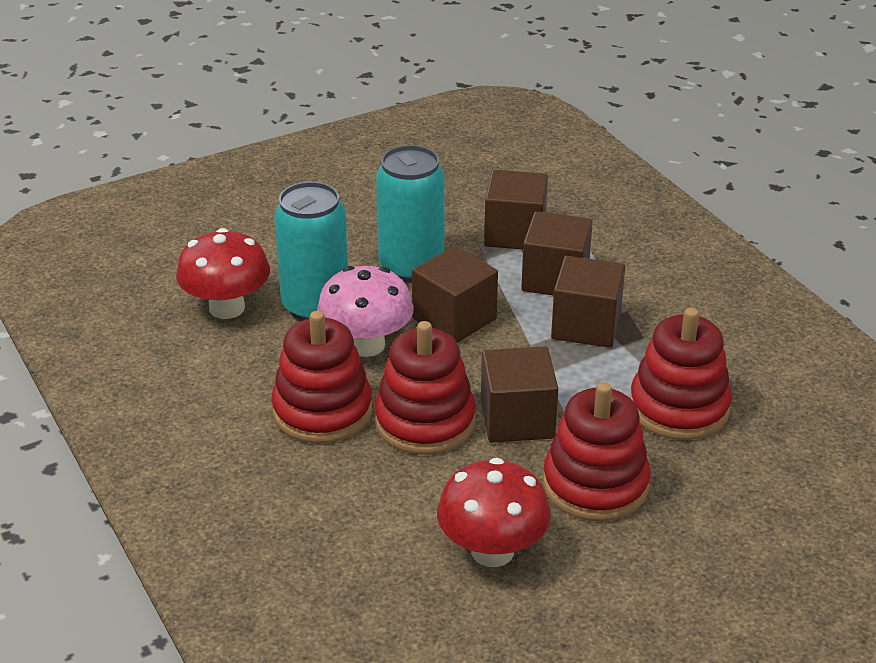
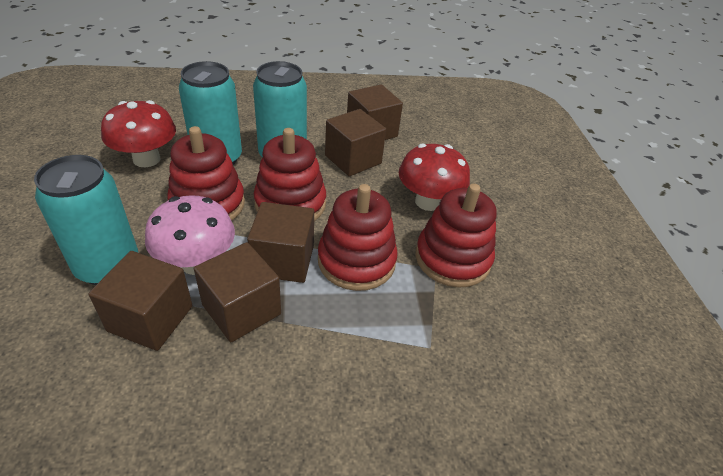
turquoise can: 2 -> 3

